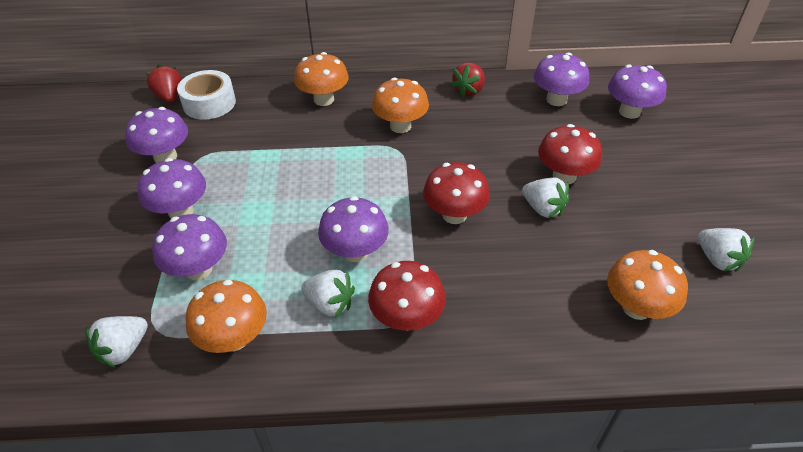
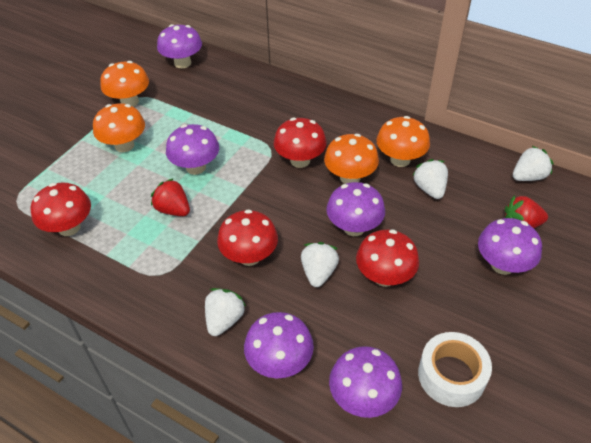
red mushroom: 3 -> 4

